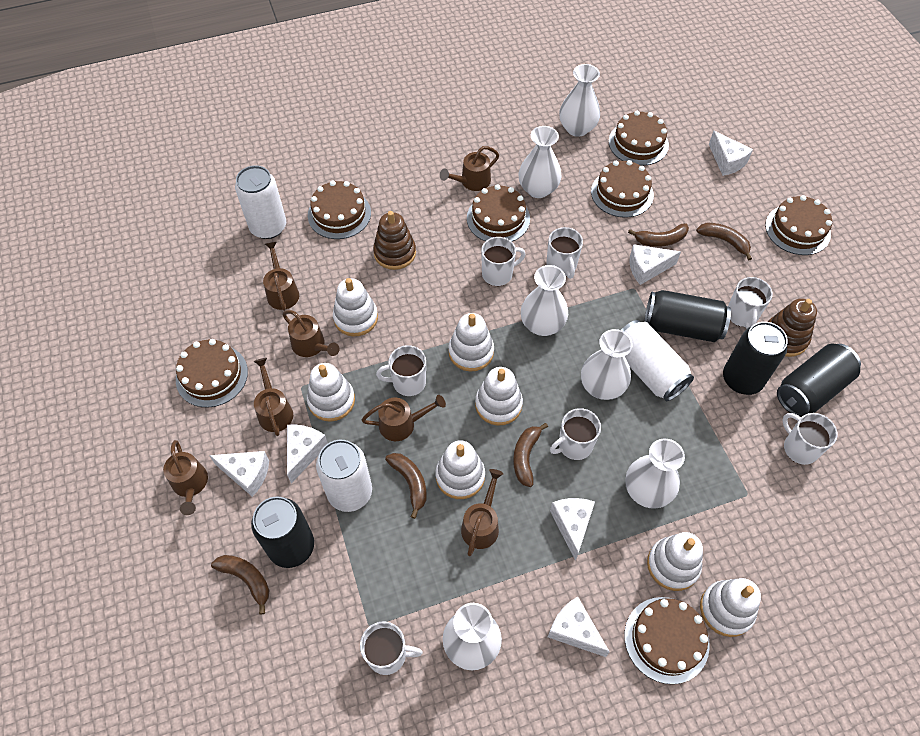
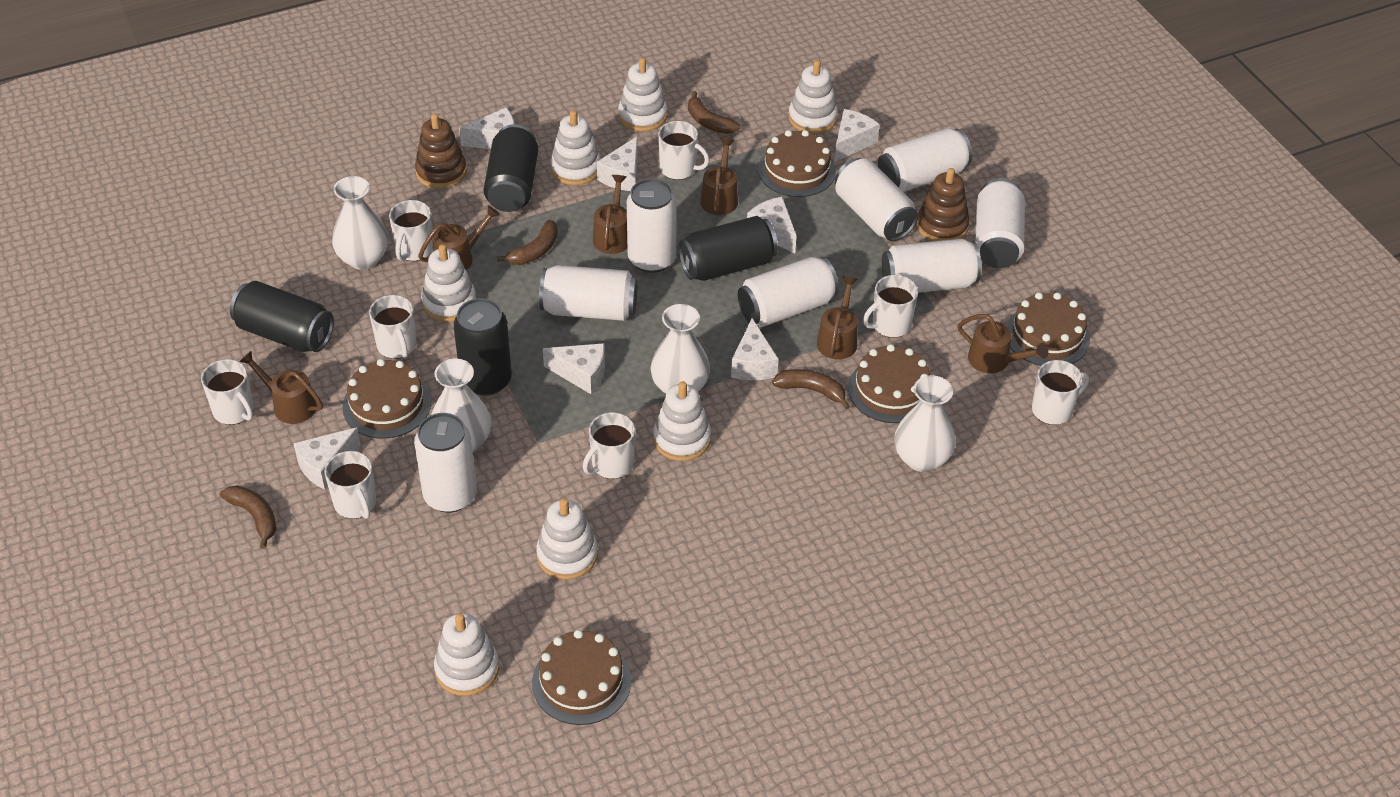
brown banana: 5 -> 4
brown cake: 7 -> 5
brown watering can: 7 -> 6
white can: 3 -> 8
white cheese: 6 -> 7
white mug: 7 -> 8
white vase: 6 -> 4

